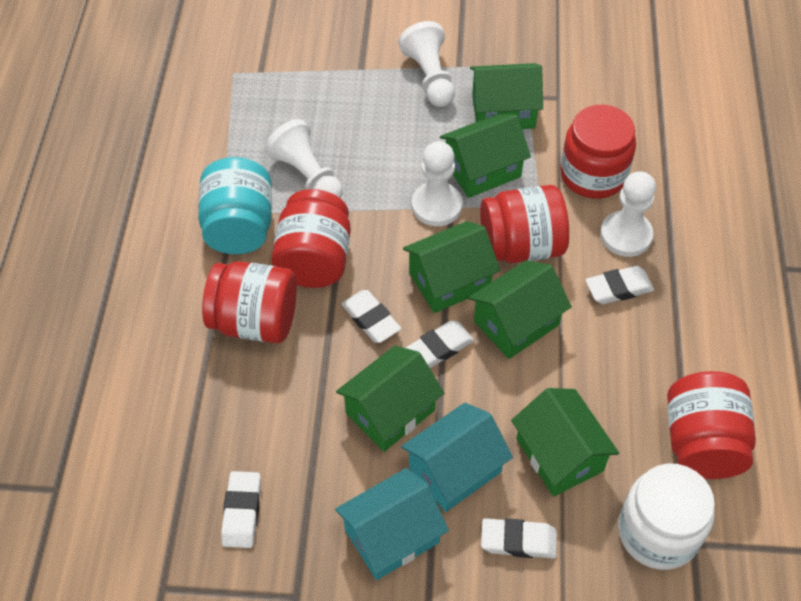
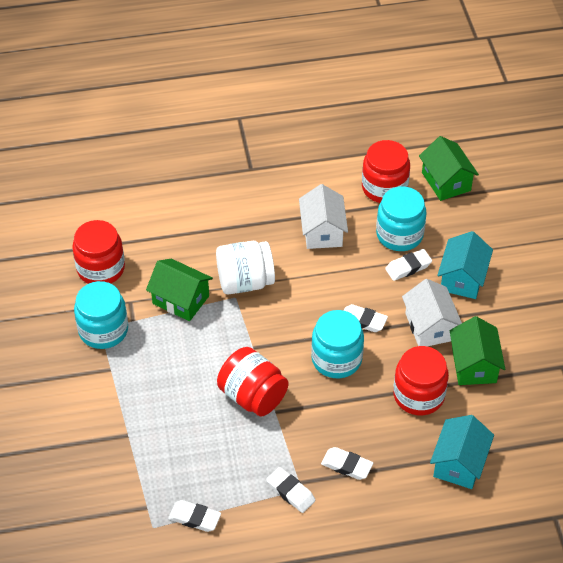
green house: 6 -> 3
red jar: 5 -> 4
turquoise jar: 1 -> 3
white house: 0 -> 2
white pawn: 4 -> 0

